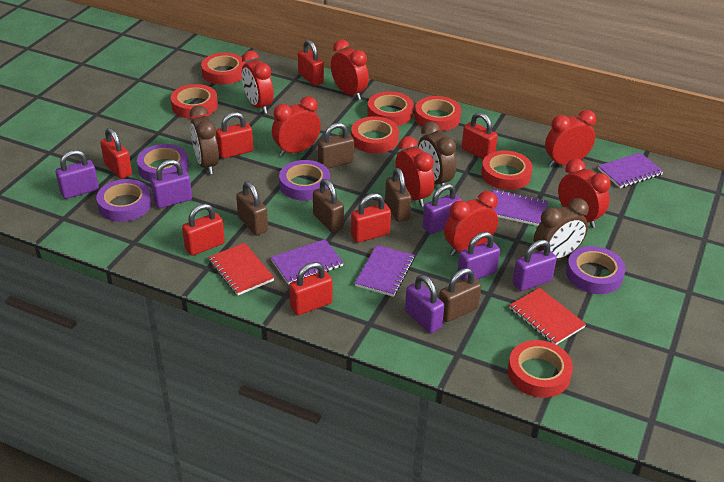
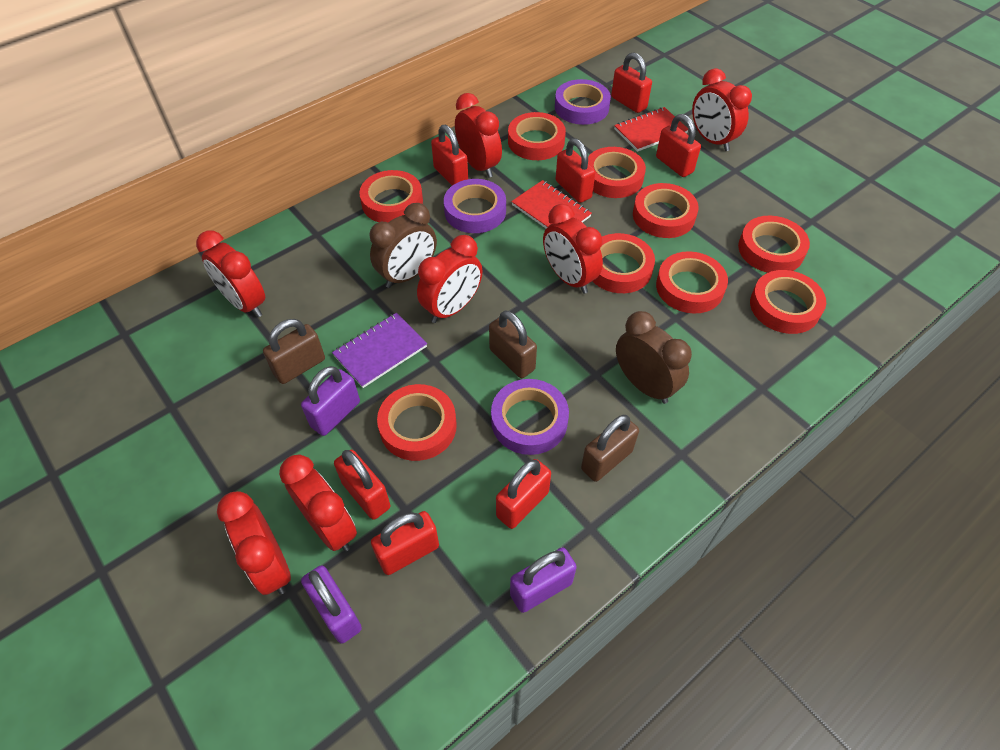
brown clock: 3 -> 2
brown padlock: 5 -> 3
purple notebook: 4 -> 1
purple padlock: 6 -> 3
purple tape: 4 -> 3
red tape: 7 -> 9

